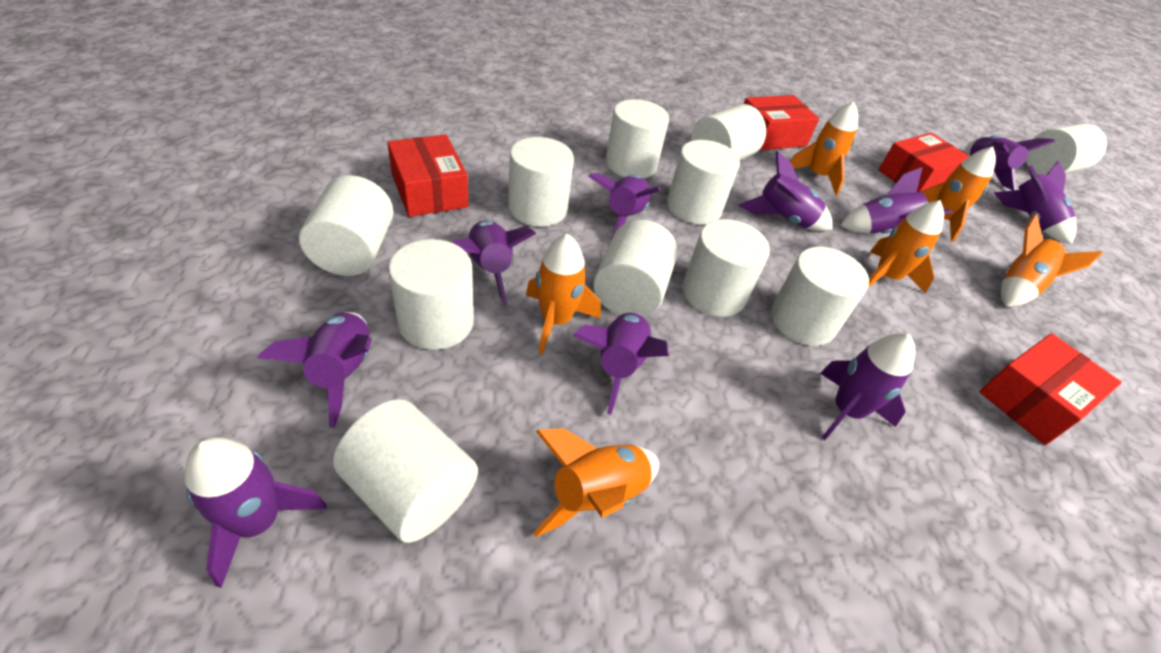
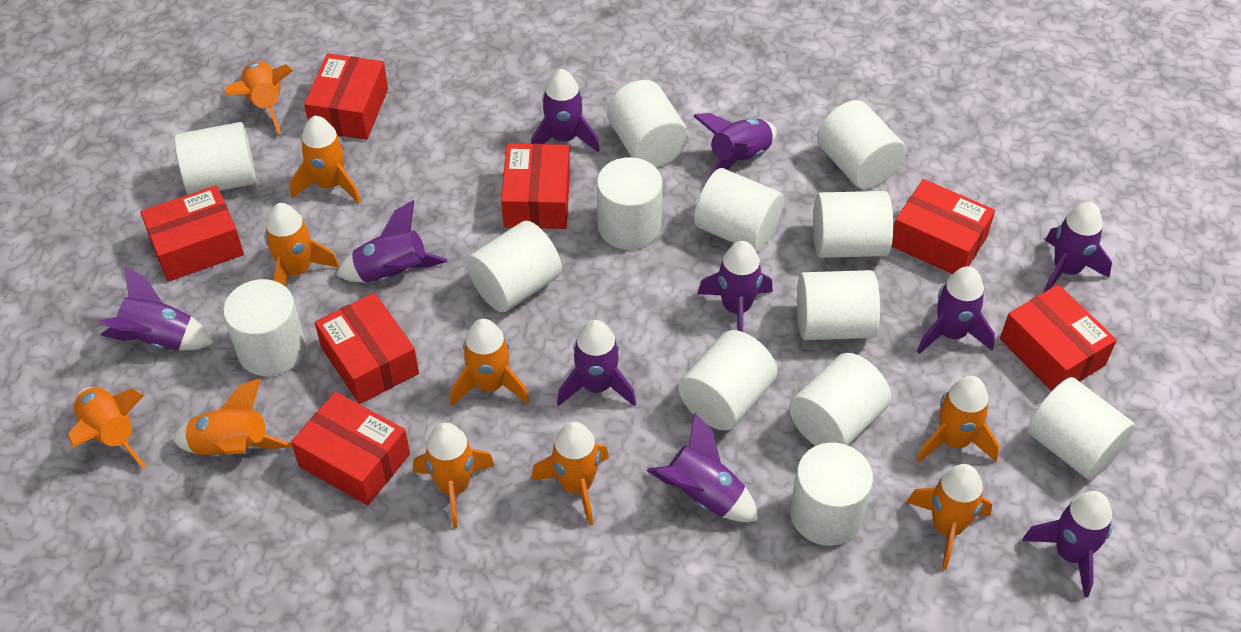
orange rocket: 6 -> 10
red box: 4 -> 7
white cylinder: 11 -> 13

